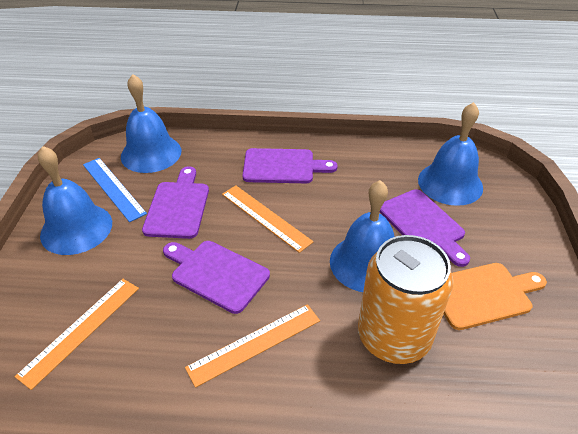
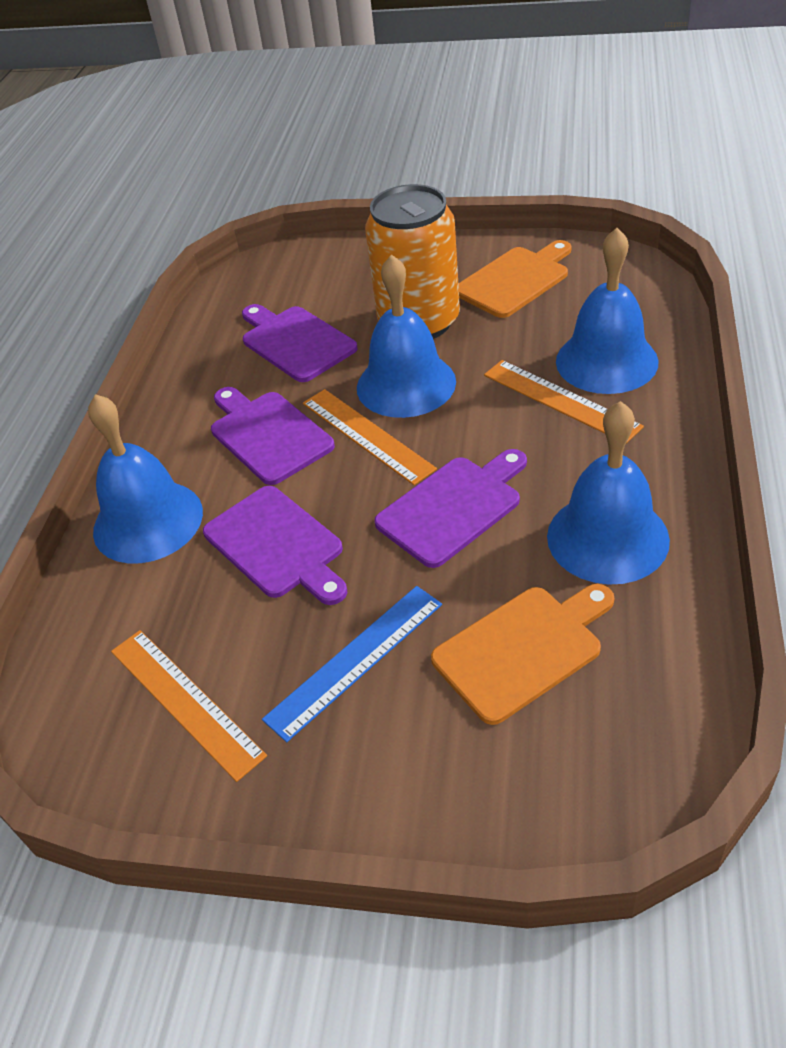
orange cutting board: 1 -> 2

